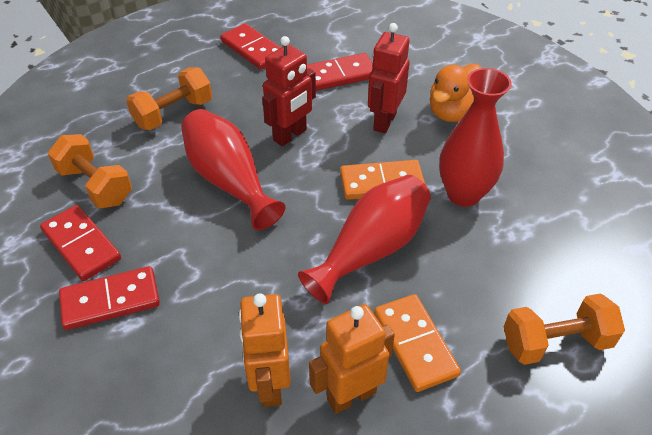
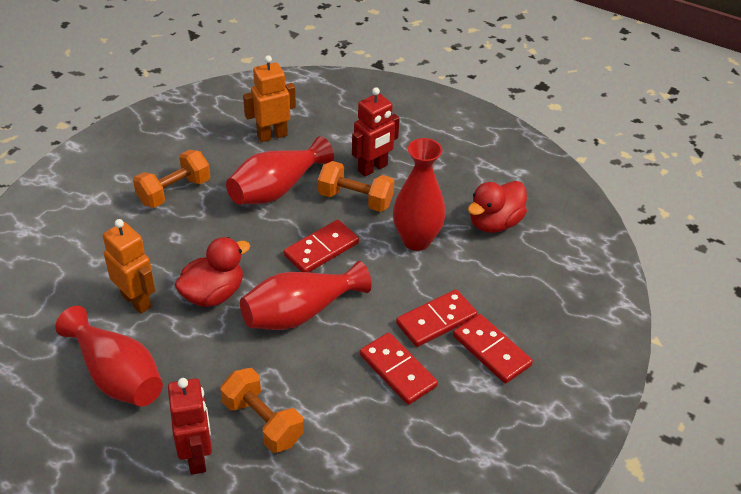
orange domino: 2 -> 0
orange duck: 1 -> 0
red duck: 0 -> 2
red vase: 3 -> 4

